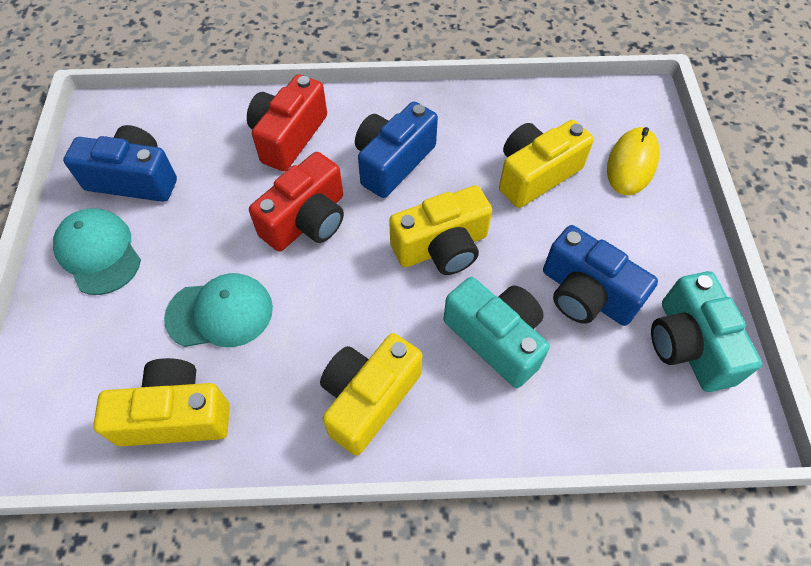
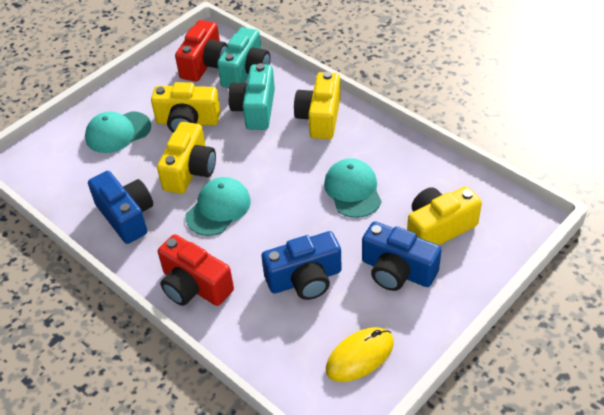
turquoise cap: 2 -> 3

